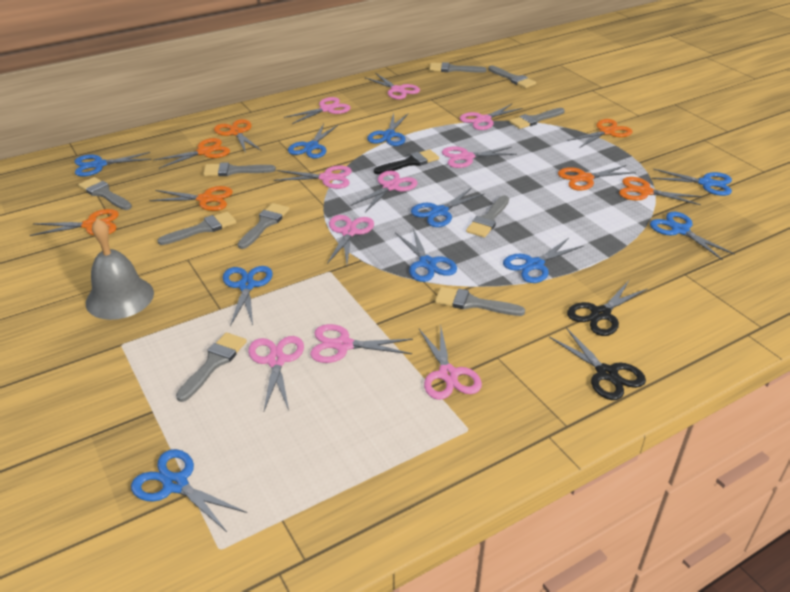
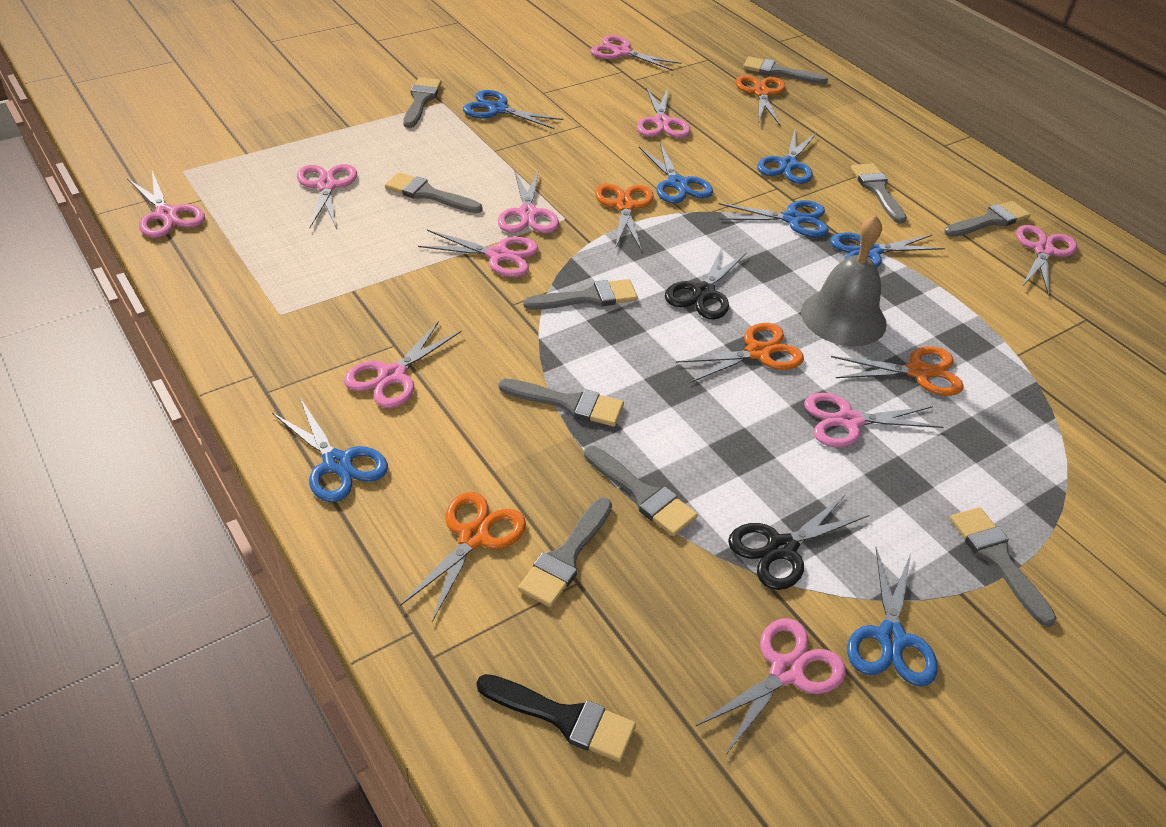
blue scissors: 10 -> 7
orange scissors: 7 -> 5

